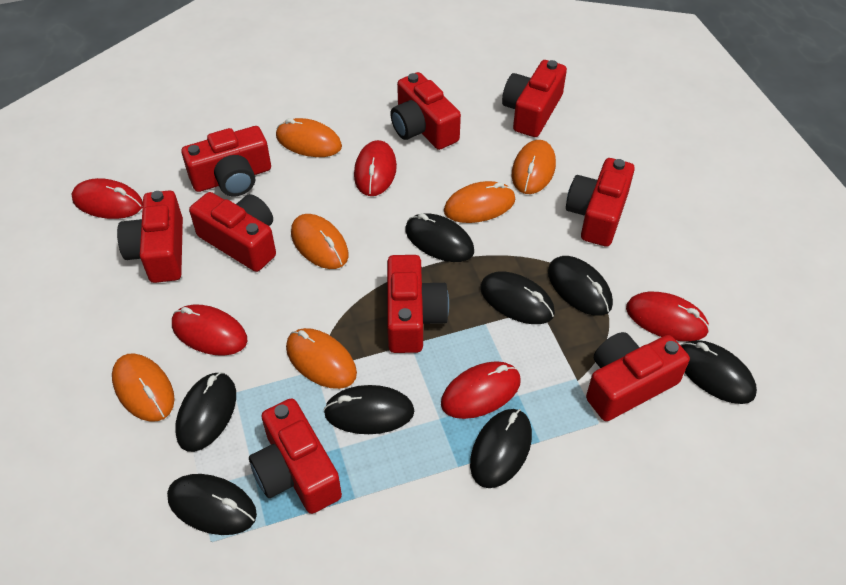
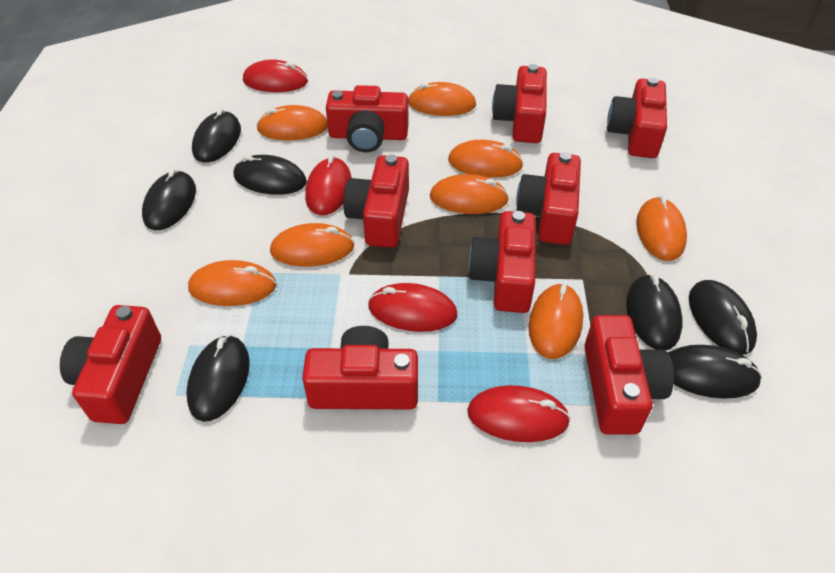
black mouse: 8 -> 7
orange mouse: 6 -> 8
red mouse: 5 -> 4

